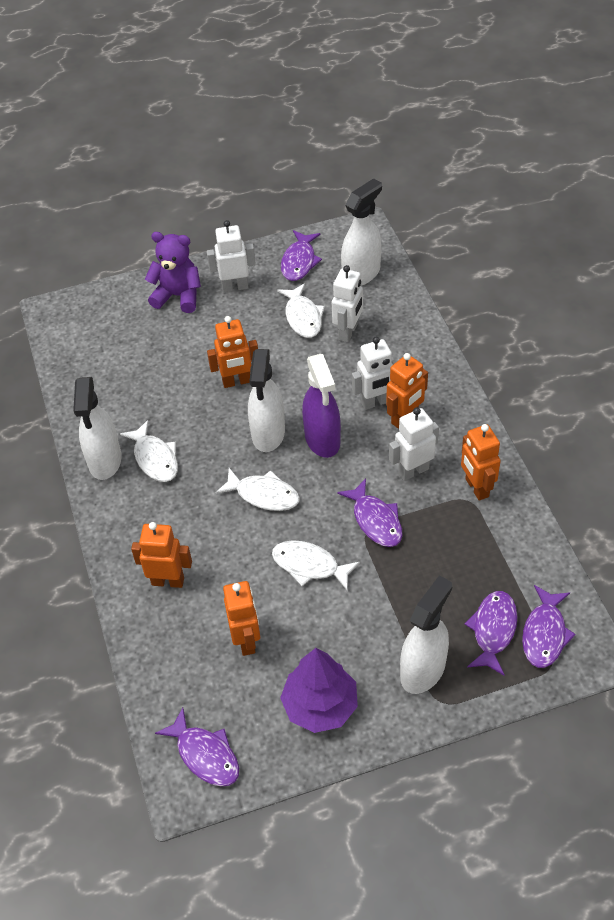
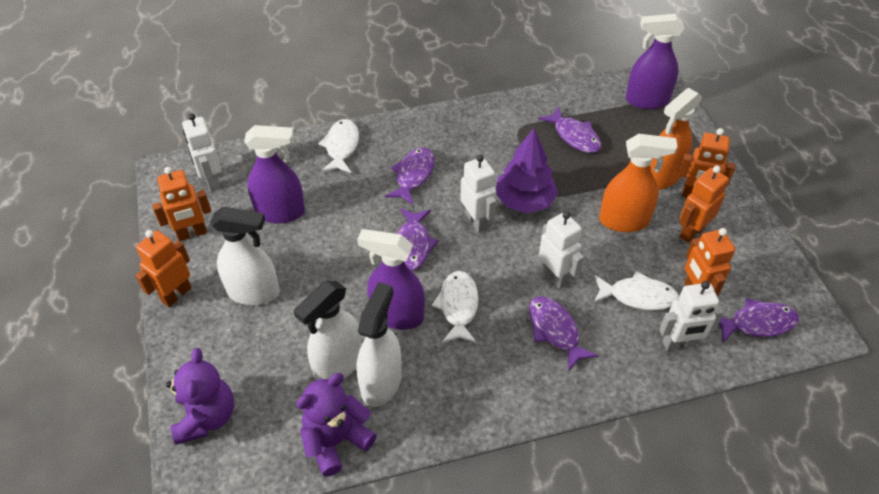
orange spray bottle: 0 -> 2
purple spray bottle: 1 -> 3
purple teddy bear: 1 -> 2
white fish: 4 -> 3
white spray bottle: 4 -> 3

